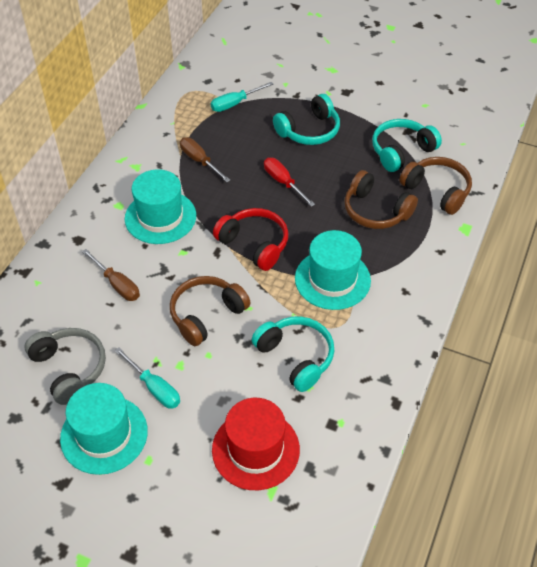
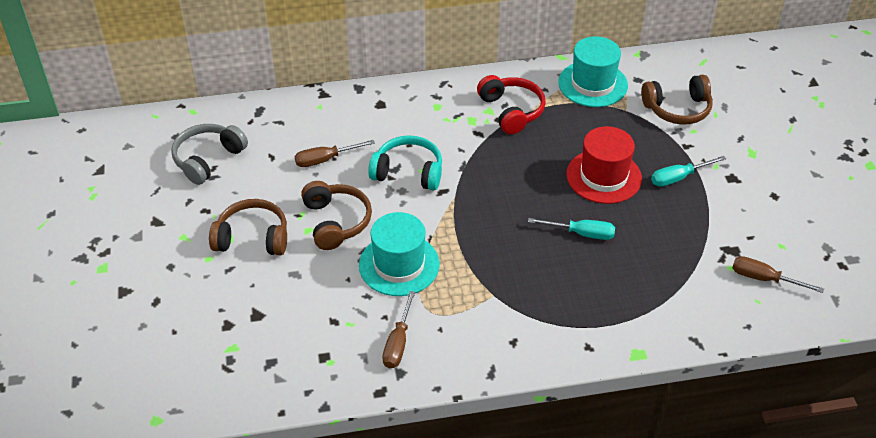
brown screwdriver: 2 -> 3
red screwdriver: 1 -> 0
turquoise hat: 3 -> 2
turquoise headphones: 3 -> 1

